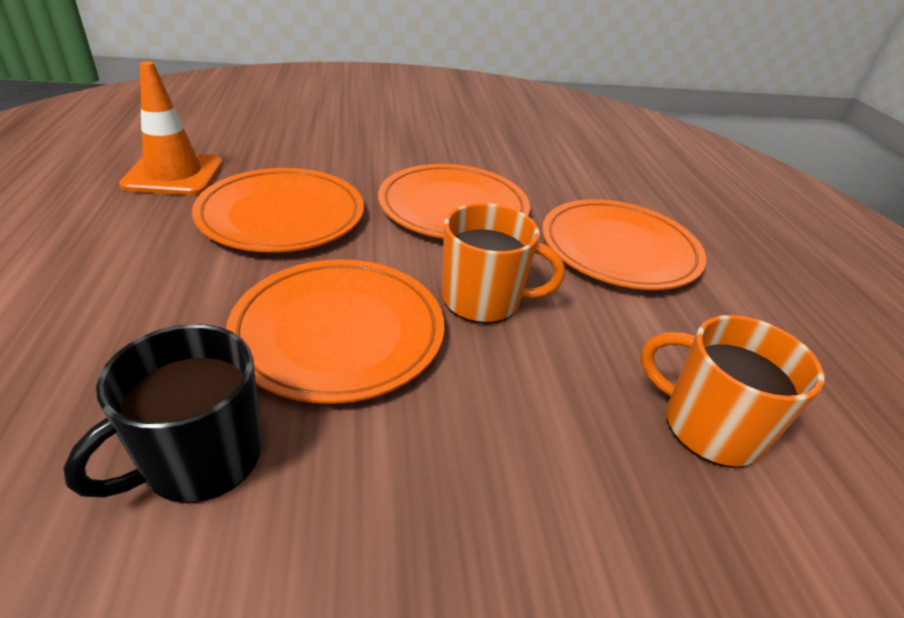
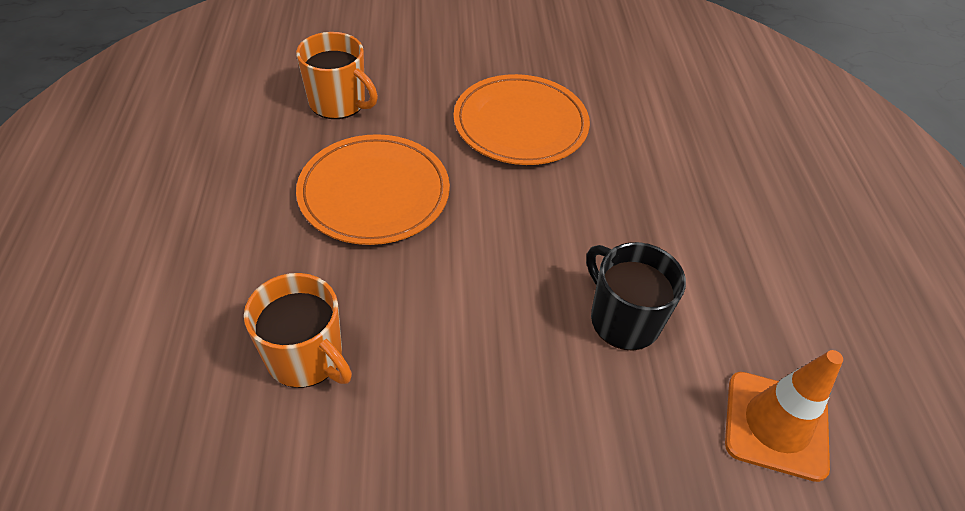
orange plate: 4 -> 2

